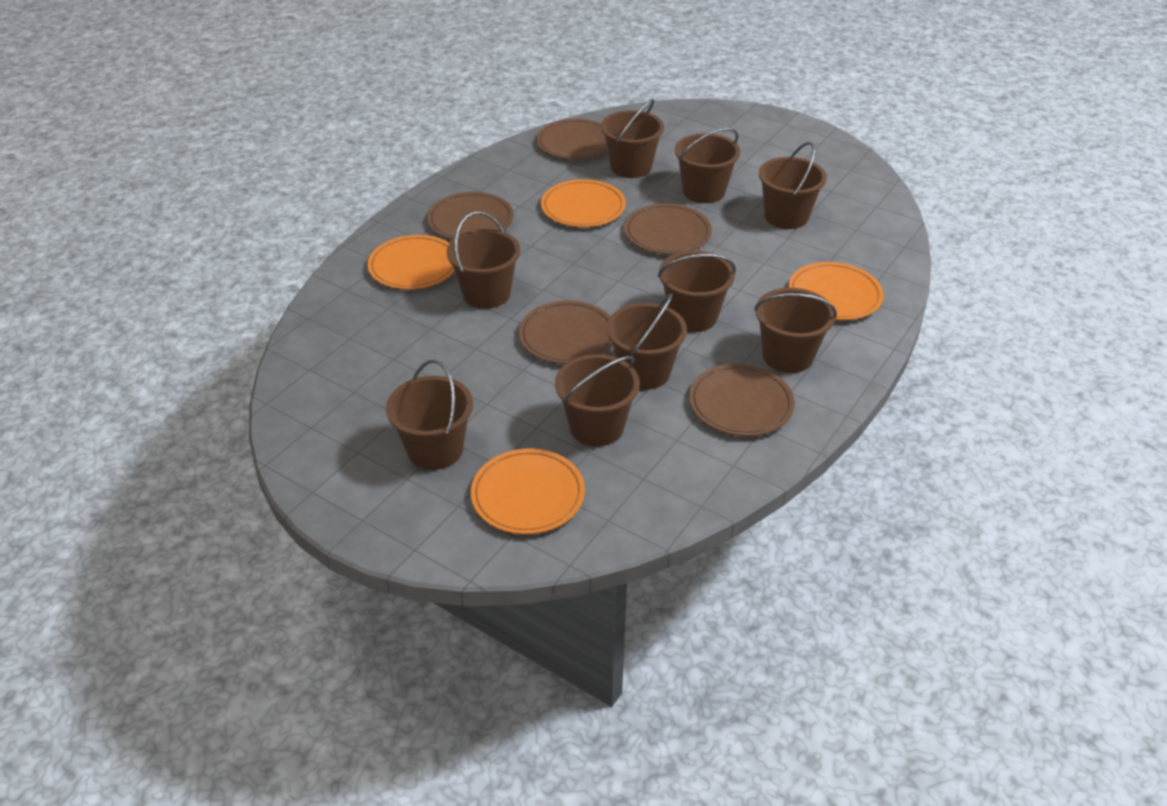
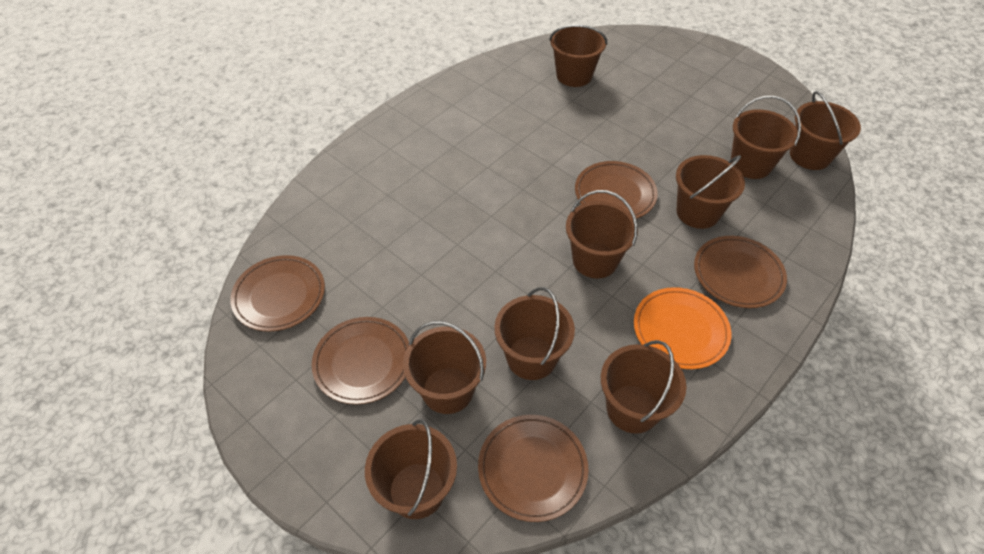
orange plate: 4 -> 1

